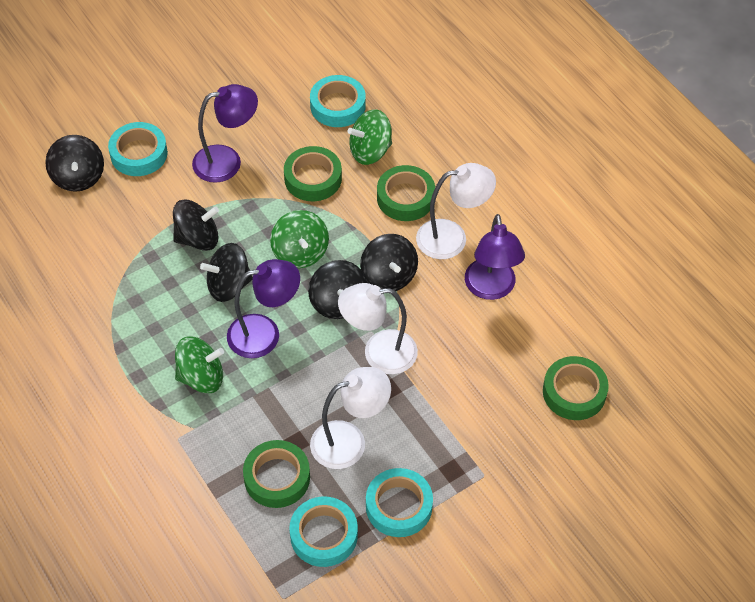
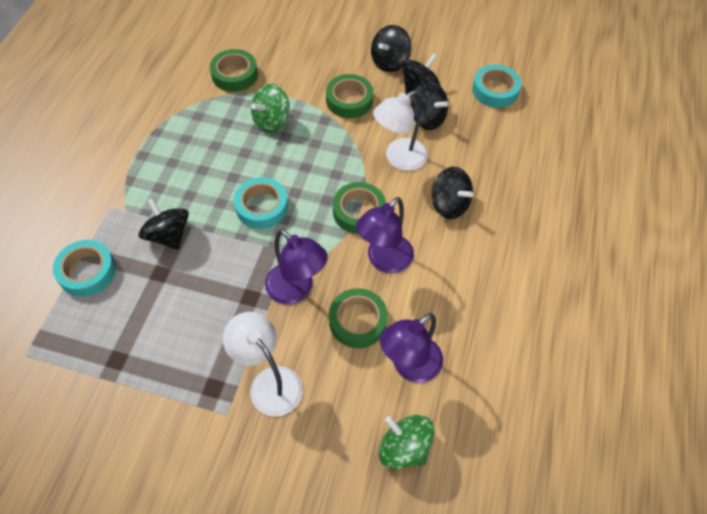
green spinning top: 3 -> 2
turquoise tape: 4 -> 3
white lamp: 3 -> 2

